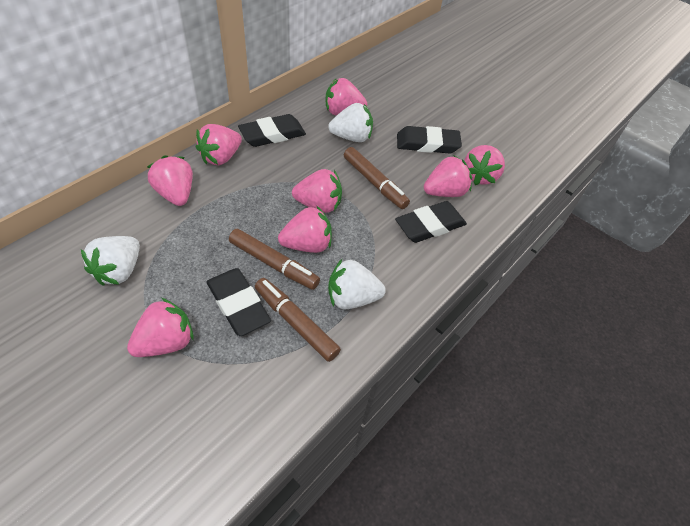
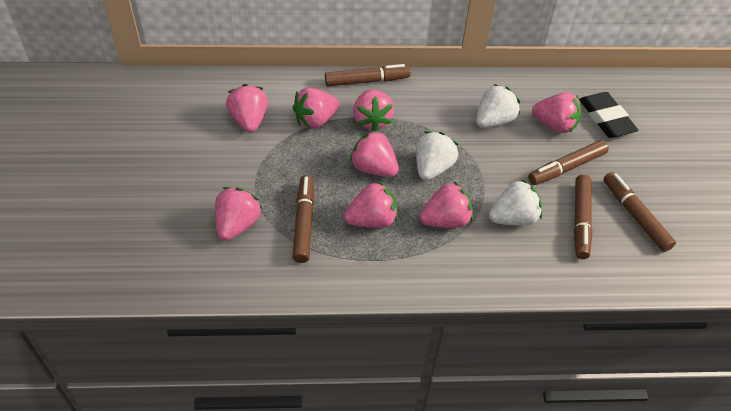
black eraser: 4 -> 1
brown marker: 3 -> 5

